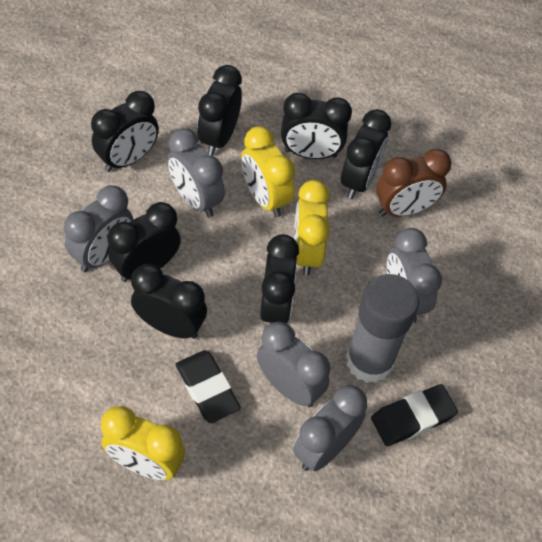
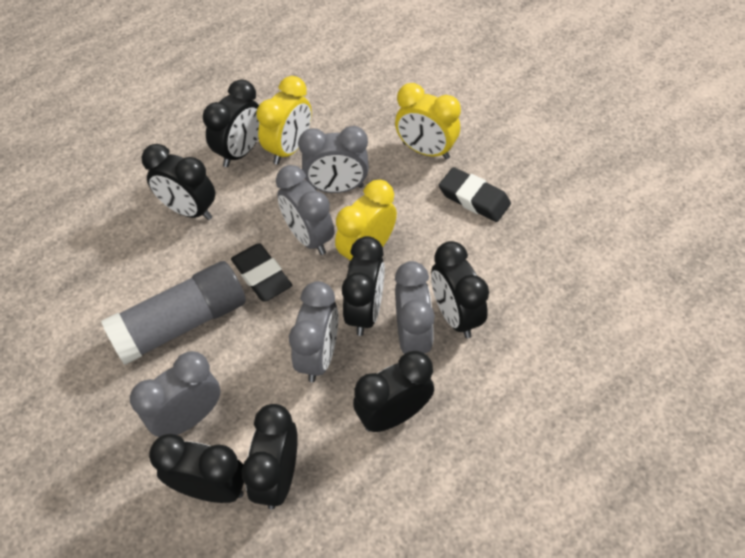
brown clock: 1 -> 0

